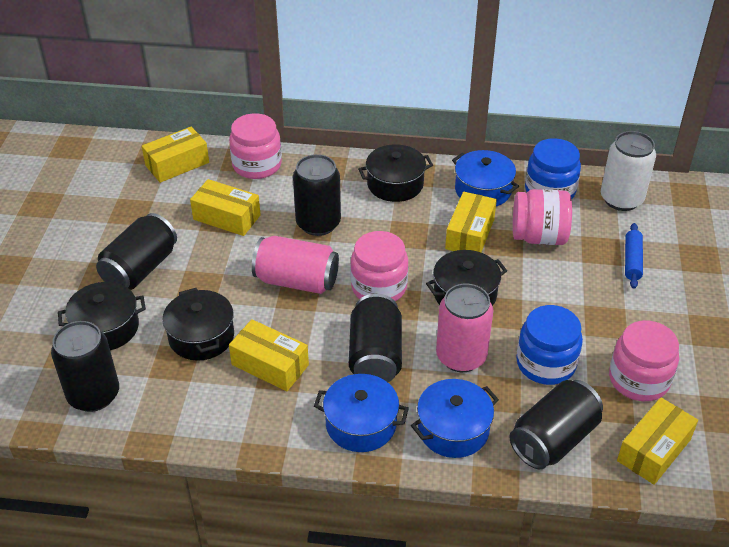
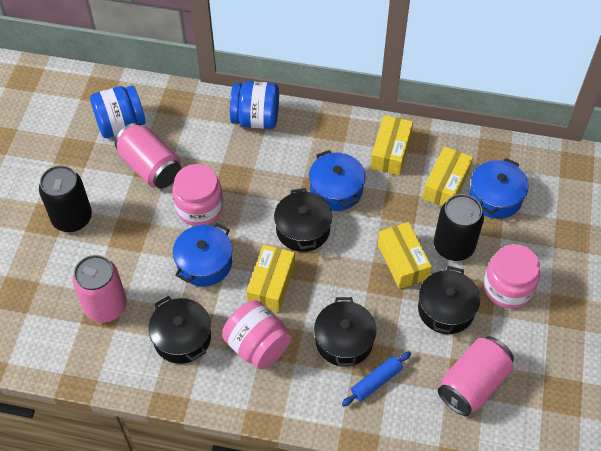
black can: 5 -> 2
pink can: 2 -> 3
pink jar: 4 -> 3
white can: 1 -> 0
yellow box: 5 -> 4

